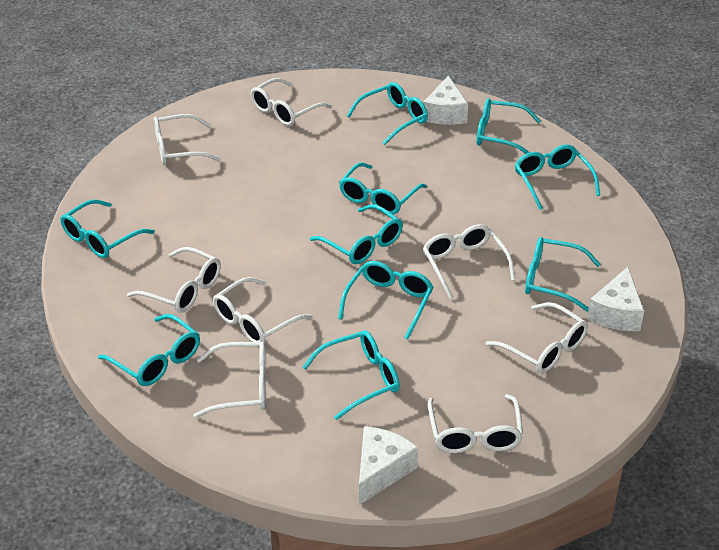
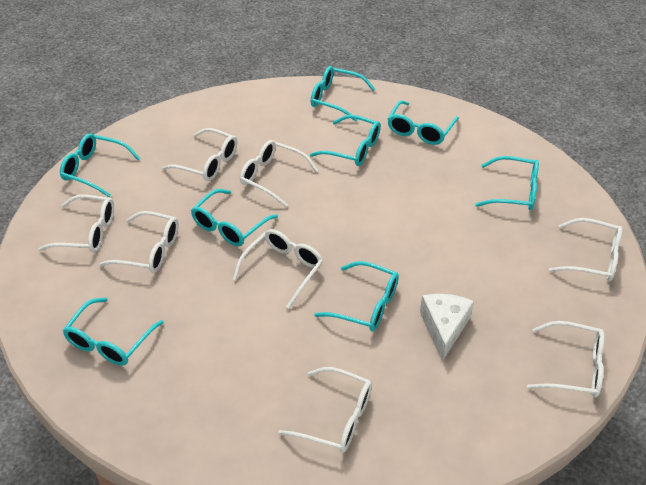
turquoise glasses: 10 -> 8
white cheese: 3 -> 1

